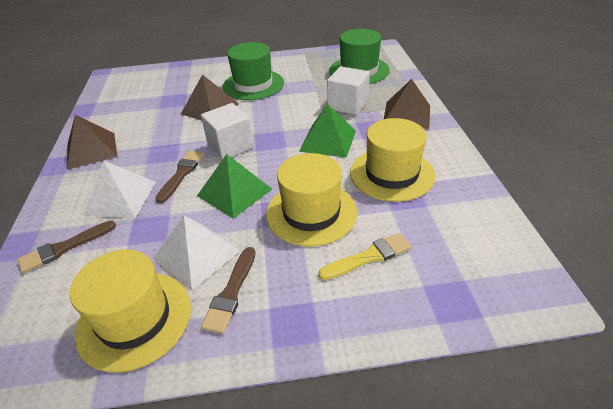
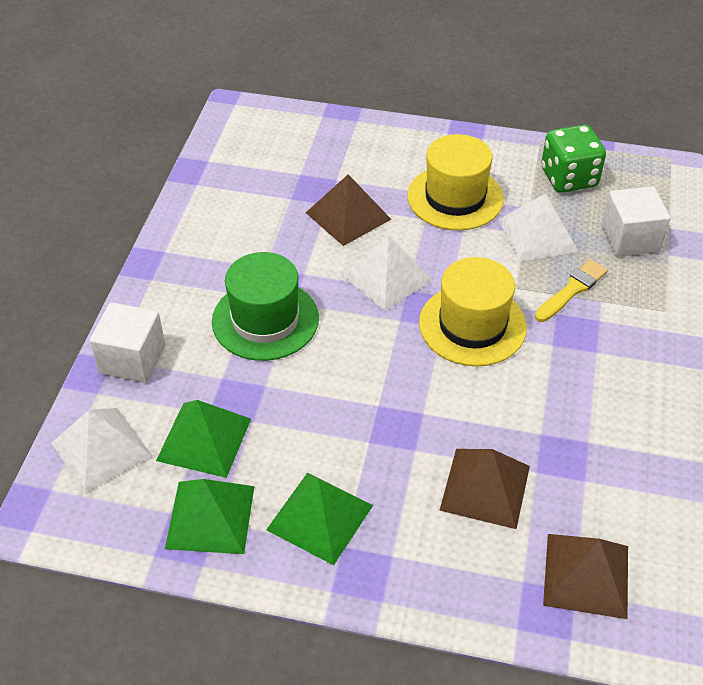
brown brush: 3 -> 0
green dice: 0 -> 1
green hat: 2 -> 1
green pyramid: 2 -> 3
white pyramid: 2 -> 3
yellow hat: 3 -> 2

